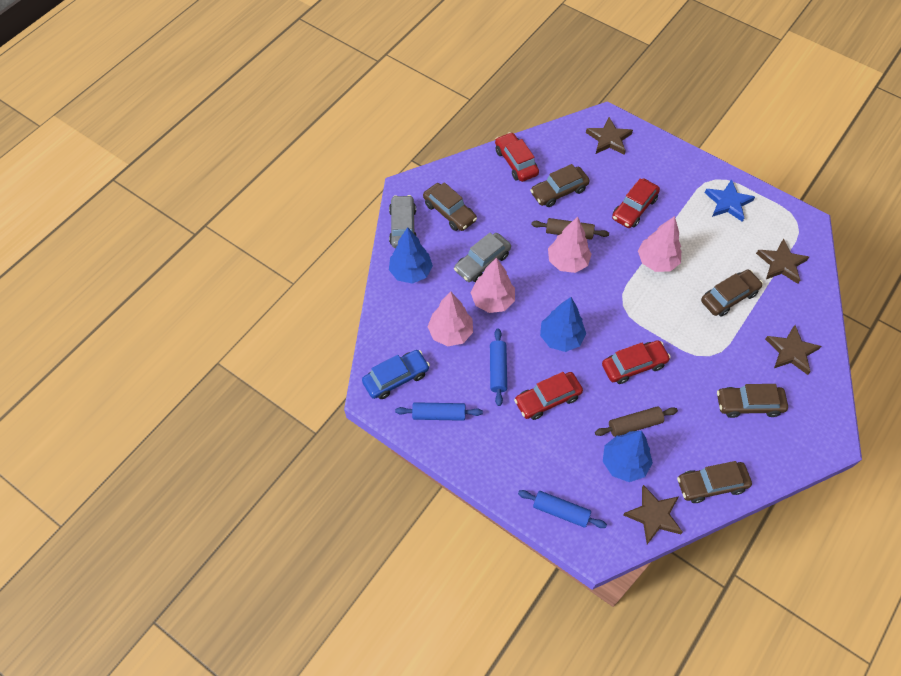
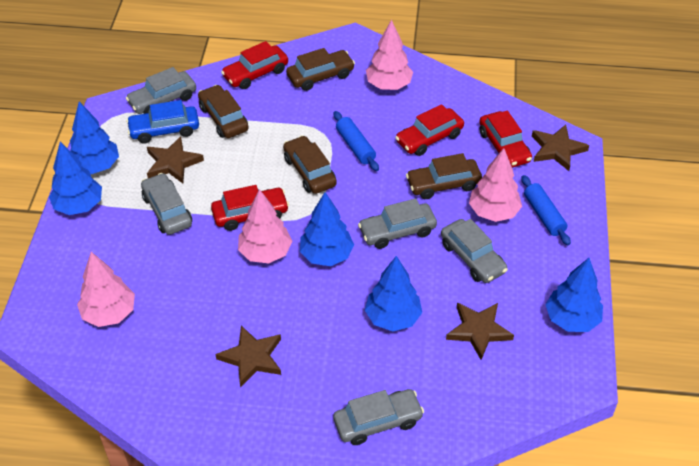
blue rolling pin: 3 -> 2
blue star: 1 -> 0
blue tree: 3 -> 5
brown car: 5 -> 4
brown rolling pin: 2 -> 0
grey car: 2 -> 5

